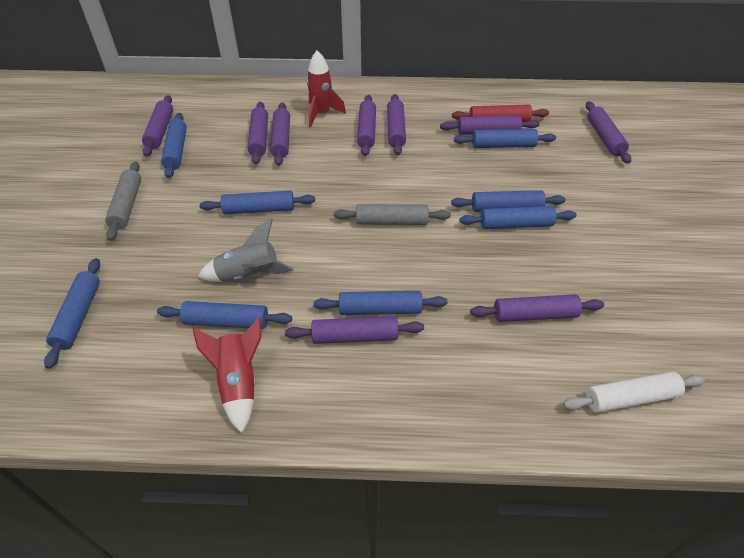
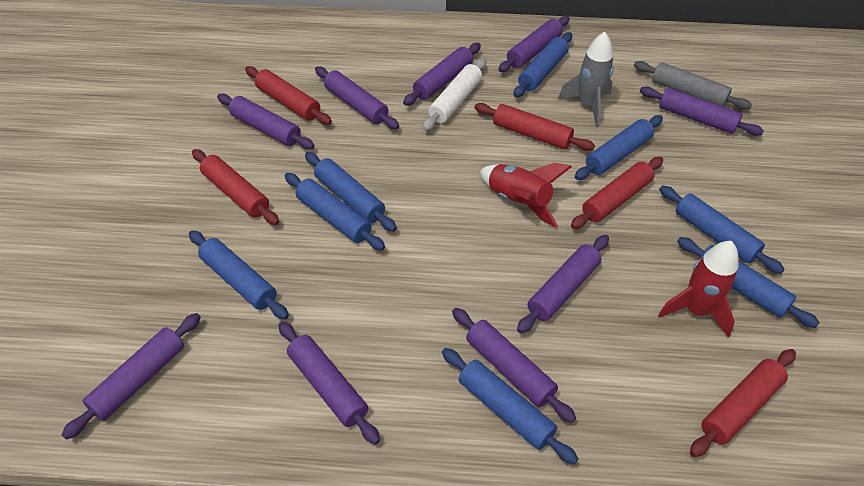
grey rolling pin: 2 -> 1
red rolling pin: 1 -> 5

